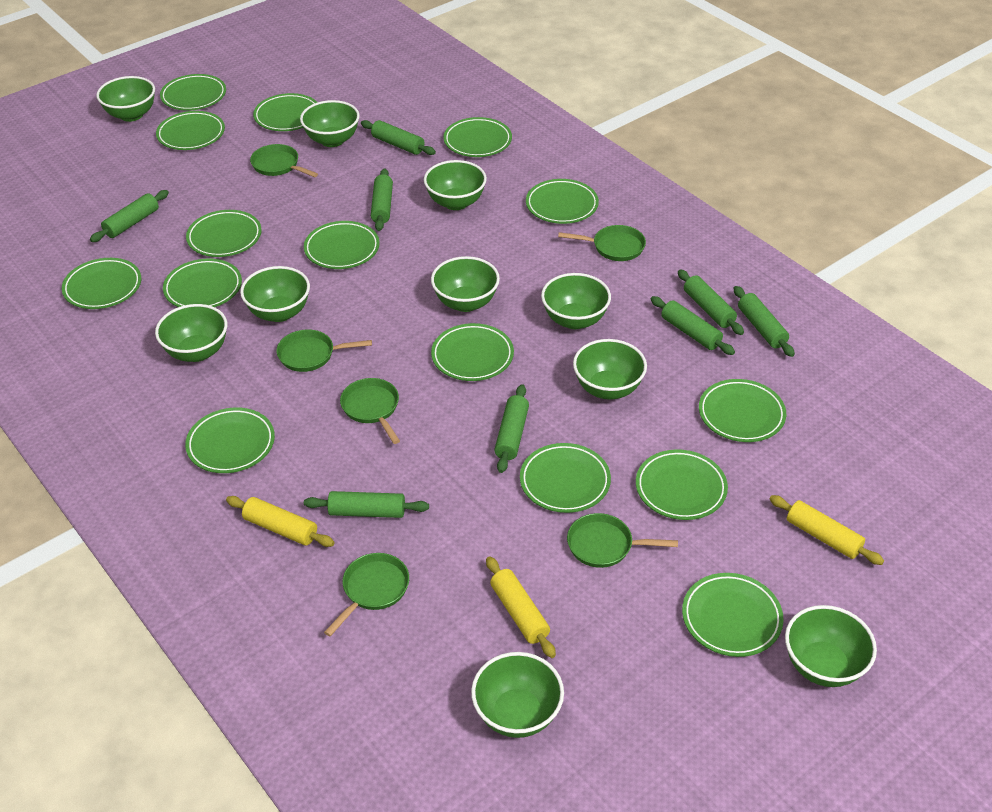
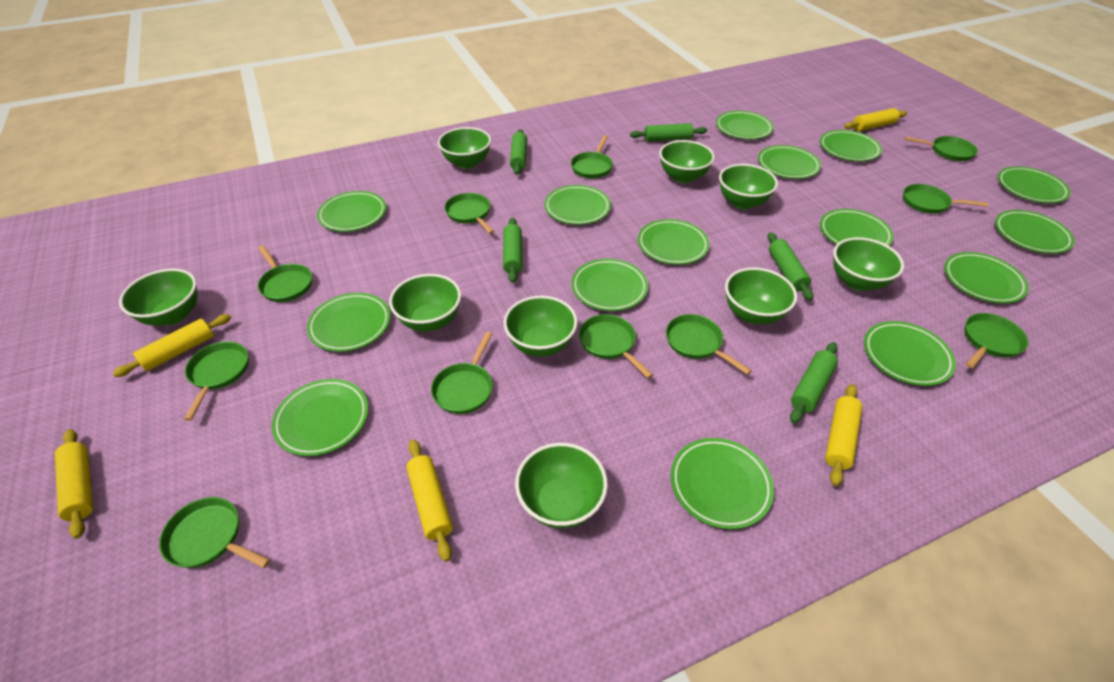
green bowl: 10 -> 9
green pan: 6 -> 11
green rolling pin: 8 -> 5
yellow rolling pin: 3 -> 5

